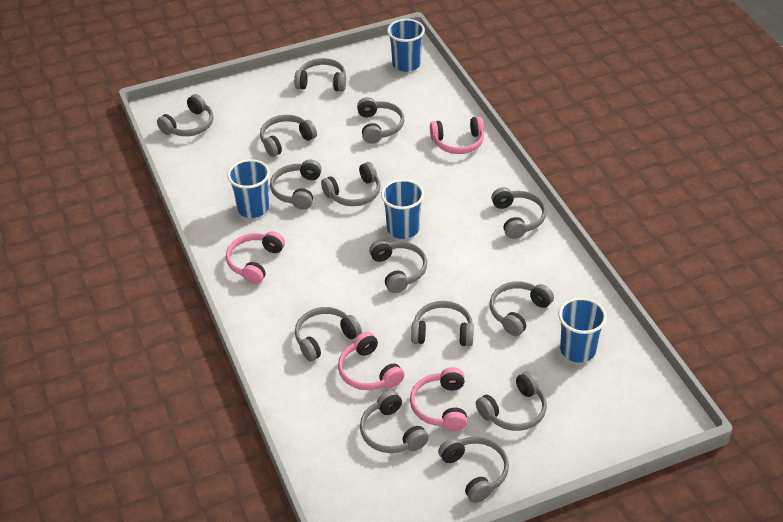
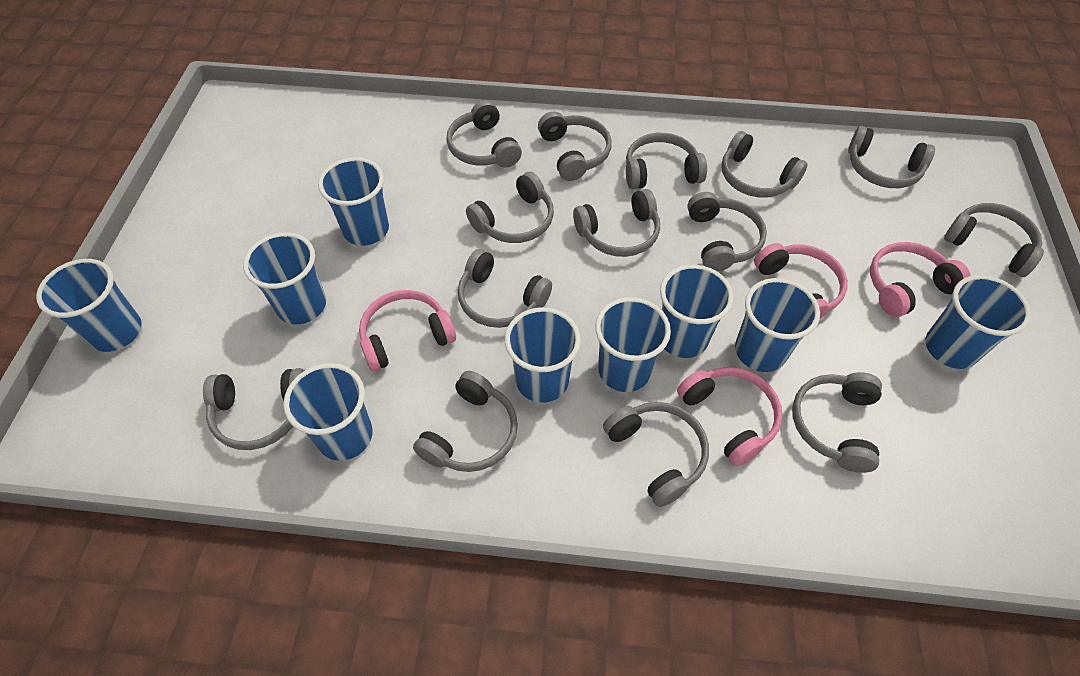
blue cup: 4 -> 9

